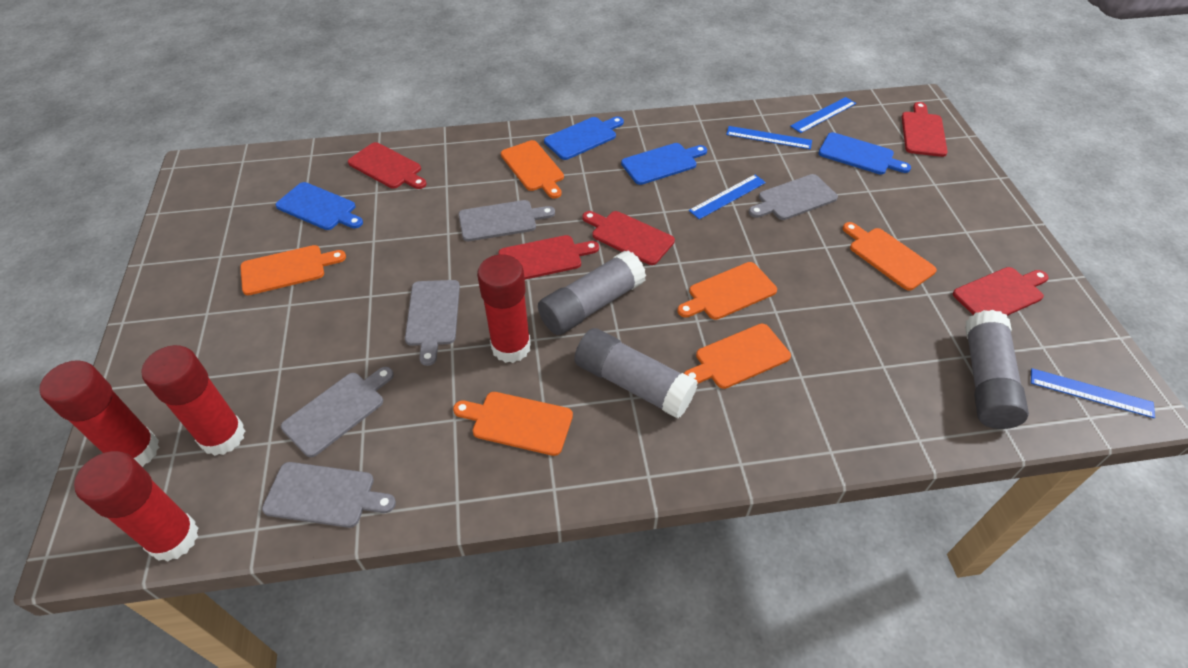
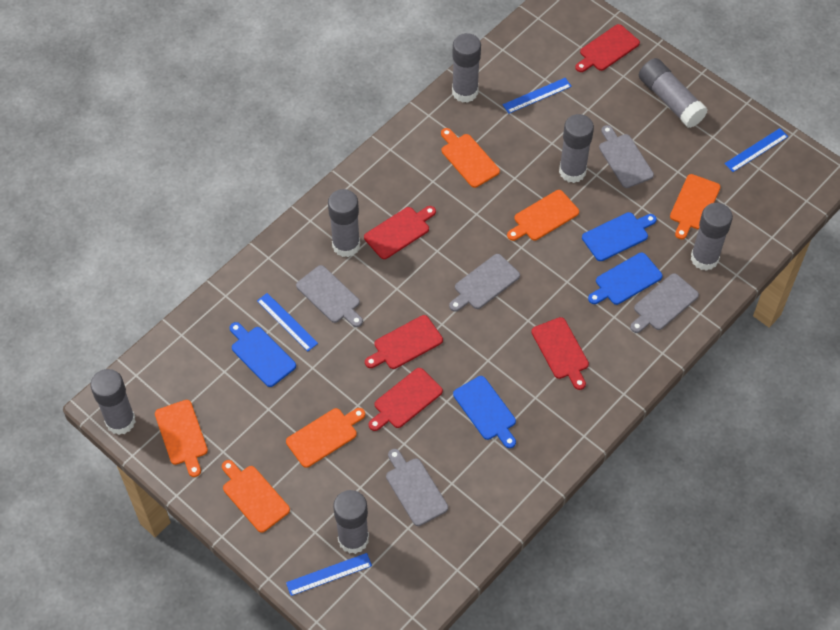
grey glue stick: 3 -> 7
red glue stick: 4 -> 0

